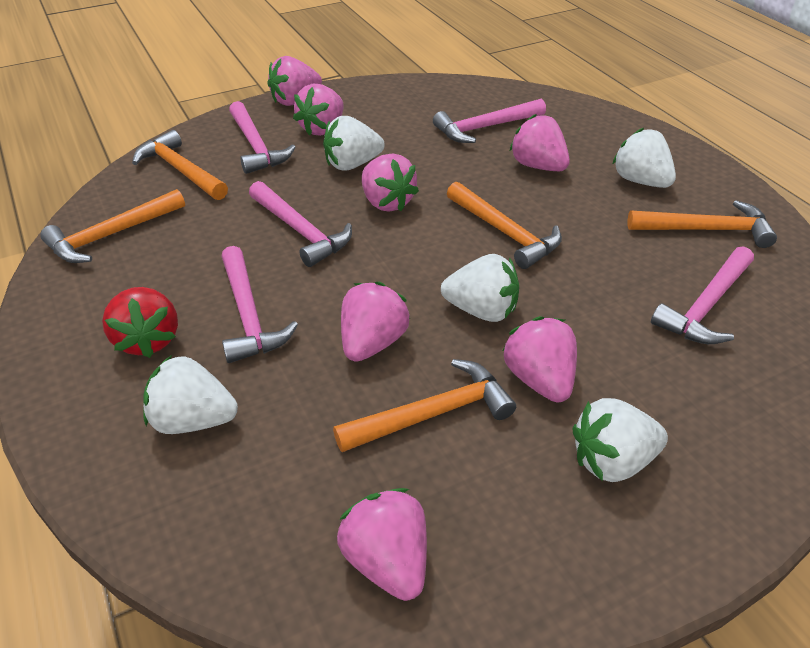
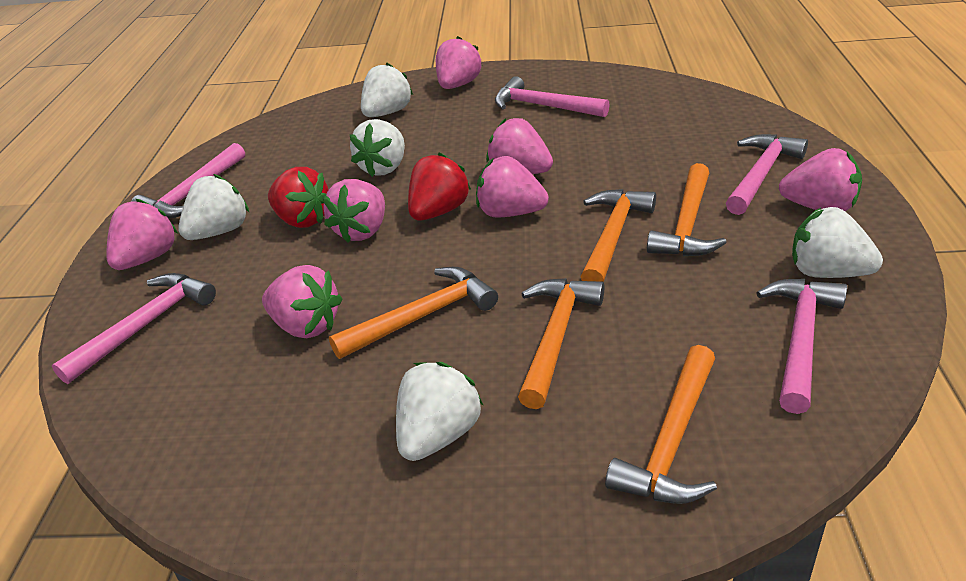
red strawberry: 1 -> 2

